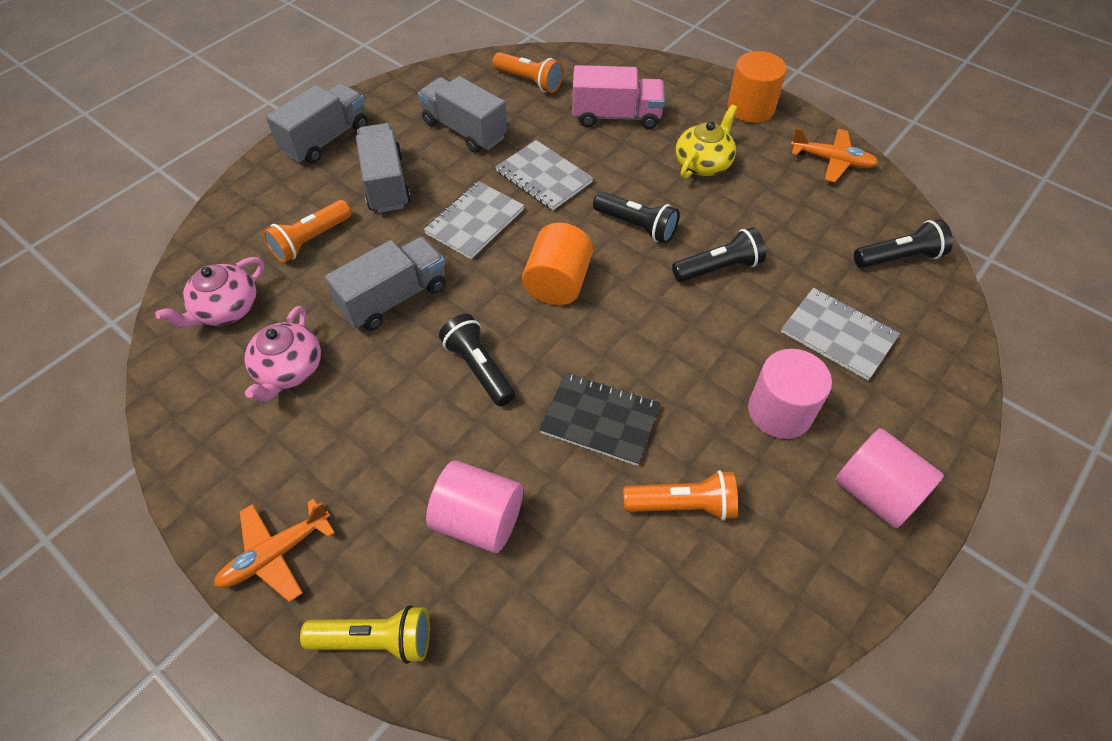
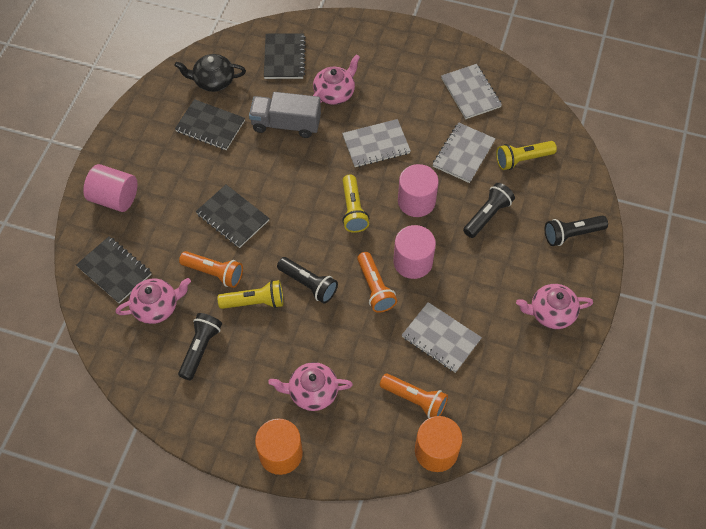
black notebook: 1 -> 4
black teapot: 0 -> 1
grey notebook: 3 -> 4
grey truck: 4 -> 1
orange plane: 2 -> 0
pink teapot: 2 -> 4
pink truck: 1 -> 0
yellow flashlight: 1 -> 3
yellow teapot: 1 -> 0

